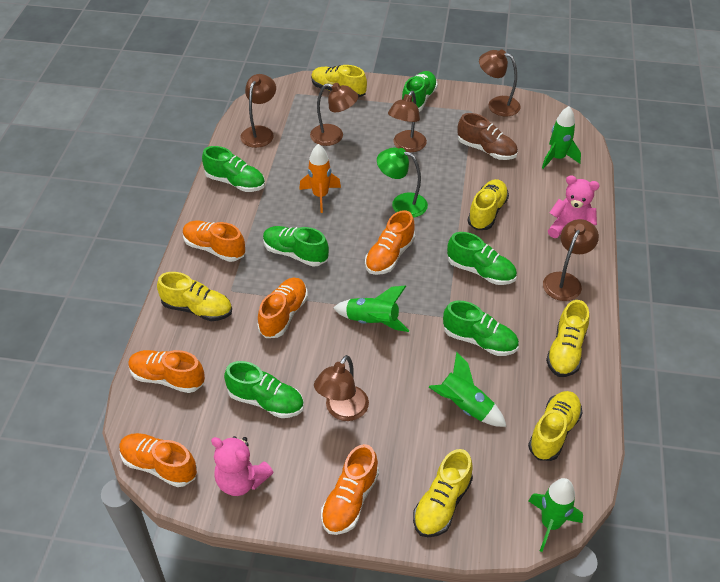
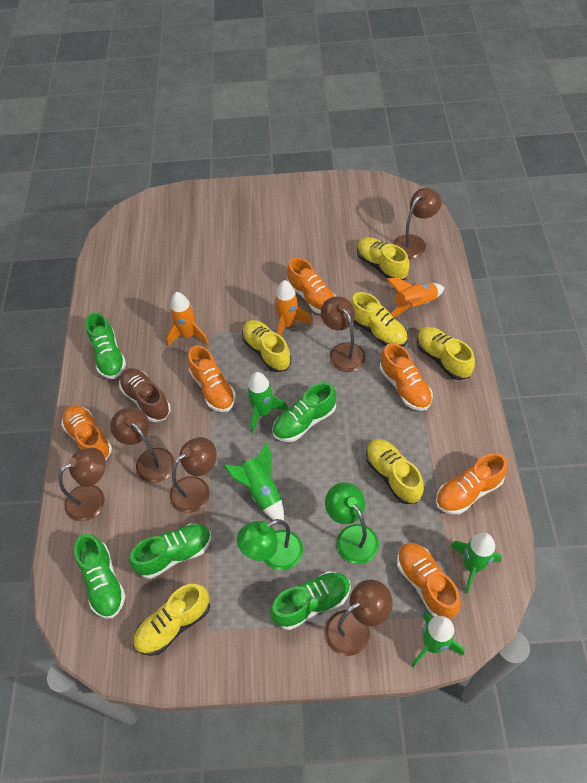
green lamp: 1 -> 2
green shoe: 6 -> 5
orange rocket: 1 -> 3
pink teddy bear: 2 -> 0

